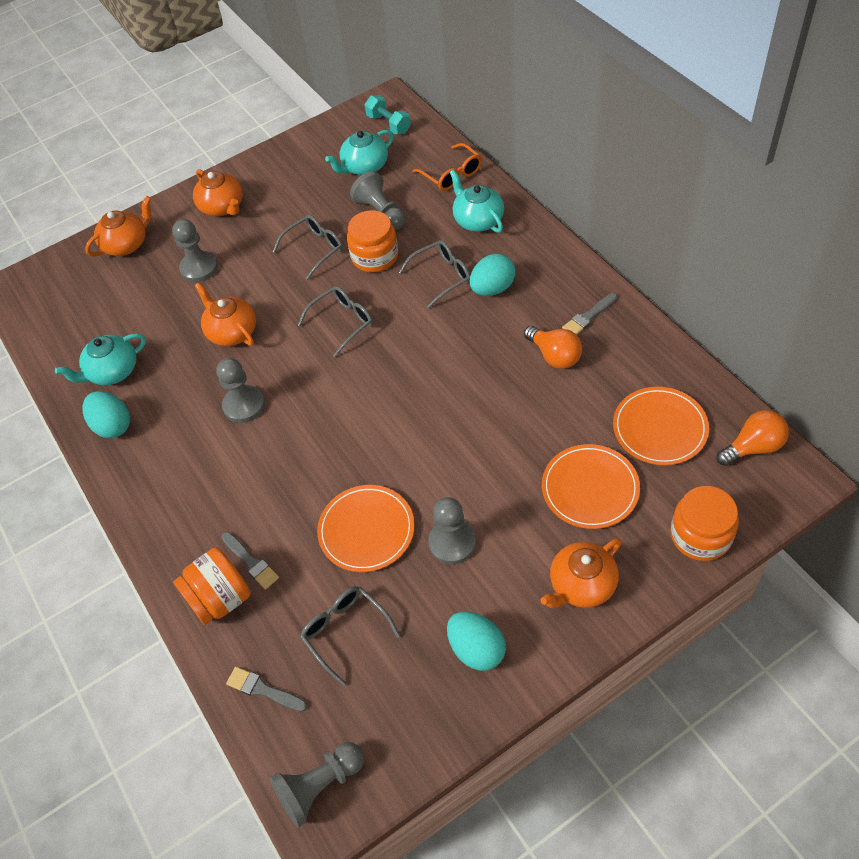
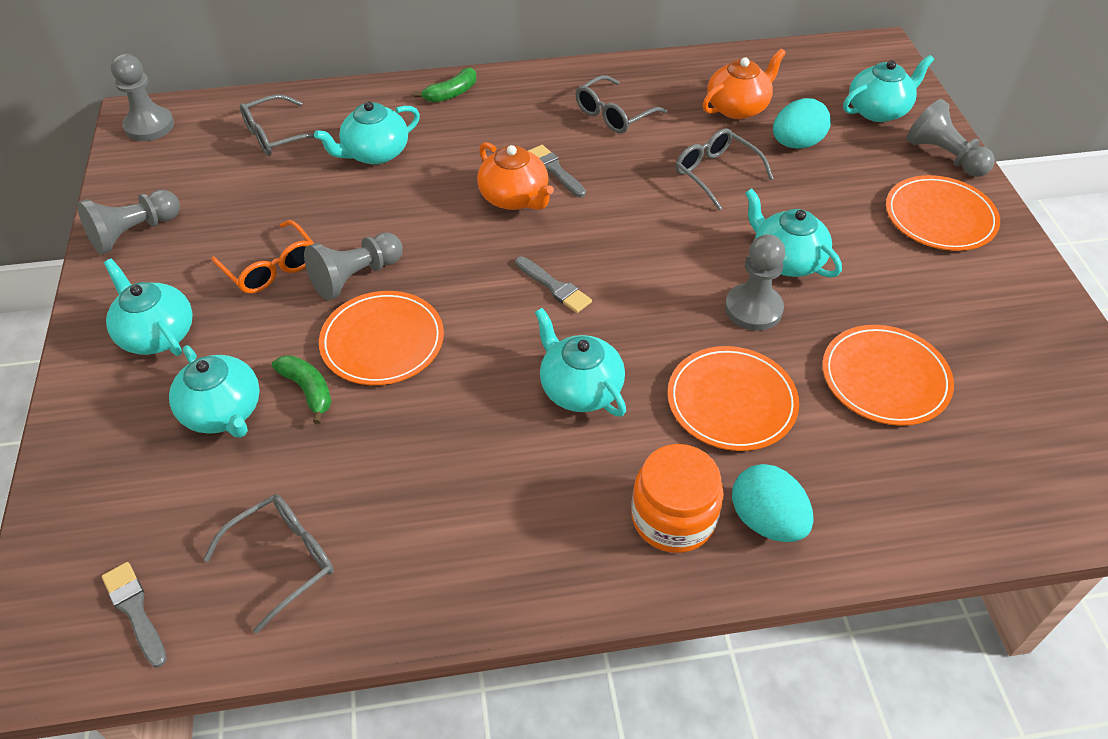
green banana: 0 -> 2
orange jar: 3 -> 1
orange light bulb: 2 -> 0
orange plate: 3 -> 4
orange teapot: 4 -> 2
turquoise dumbbell: 1 -> 0
turquoise egg: 3 -> 2
turquoise teapot: 3 -> 6

